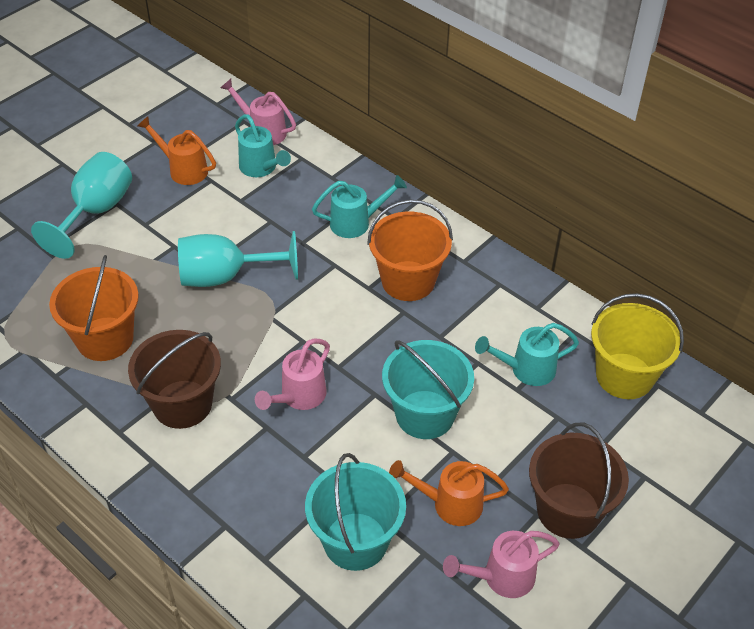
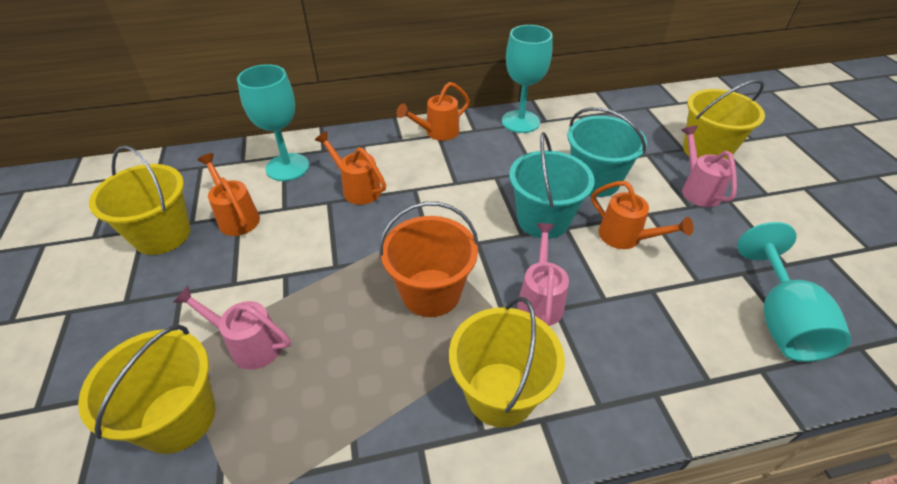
brown bucket: 2 -> 0
orange bucket: 2 -> 1
orange watering can: 2 -> 4
turquoise goblet: 2 -> 3
turquoise watering can: 3 -> 0
yellow bucket: 1 -> 4

